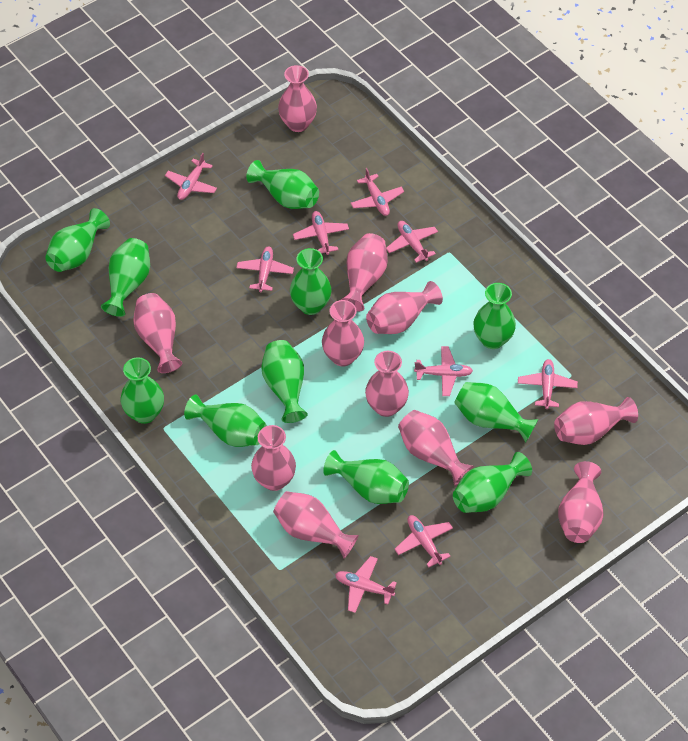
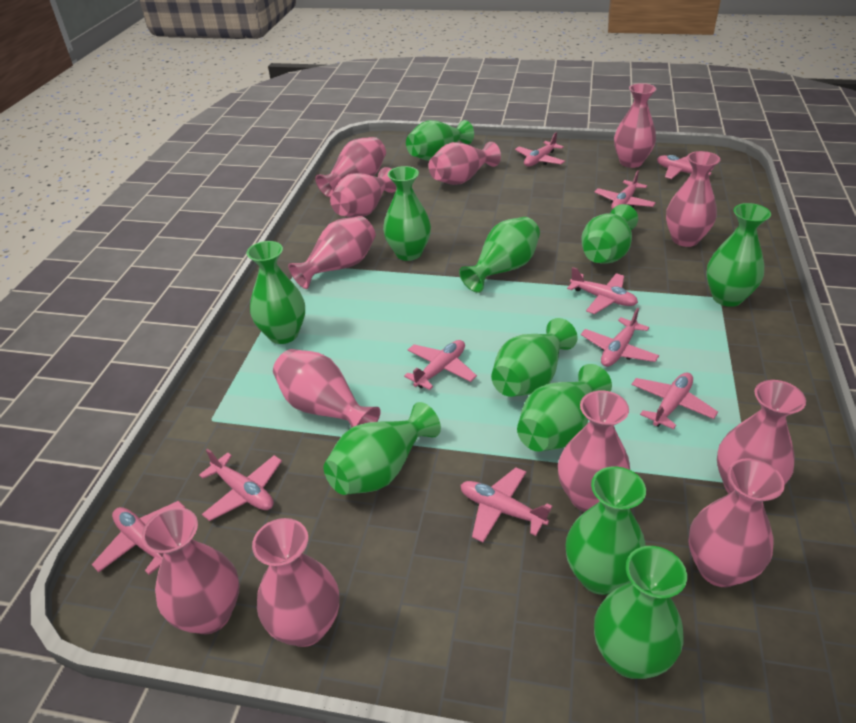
pink plane: 9 -> 10
pink vase: 11 -> 12

